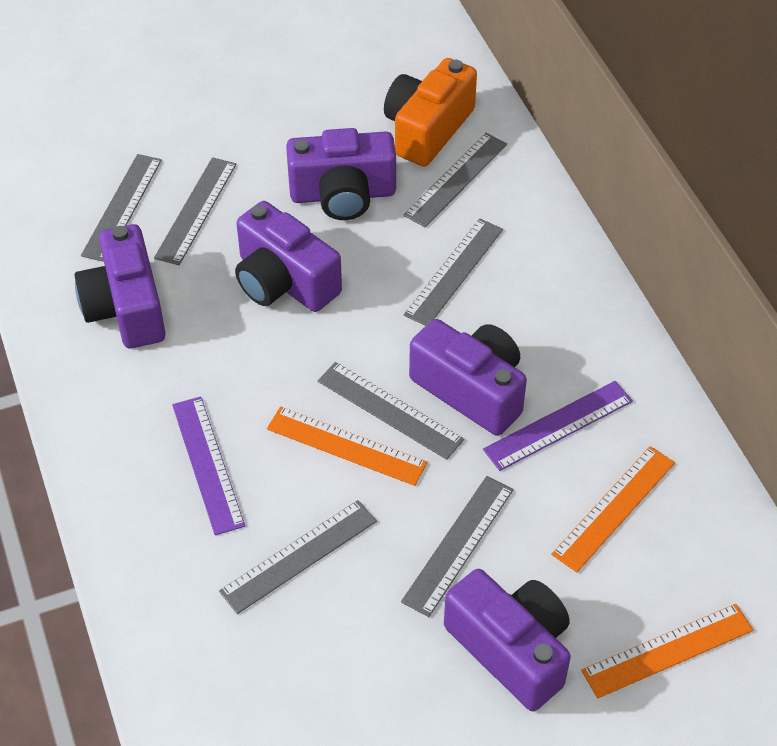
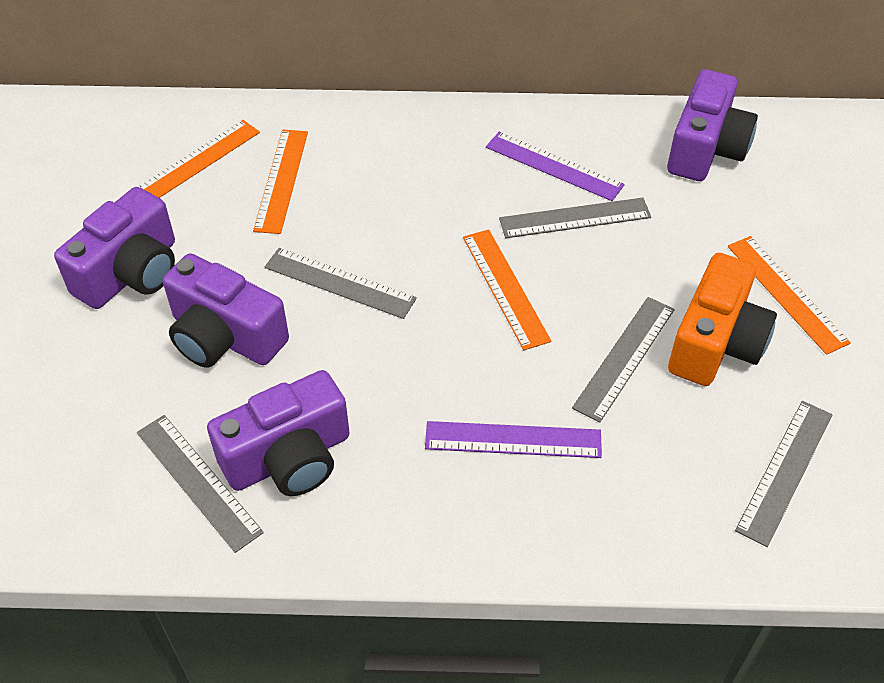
grey ruler: 7 -> 5
orange ruler: 3 -> 4
purple camera: 5 -> 4

